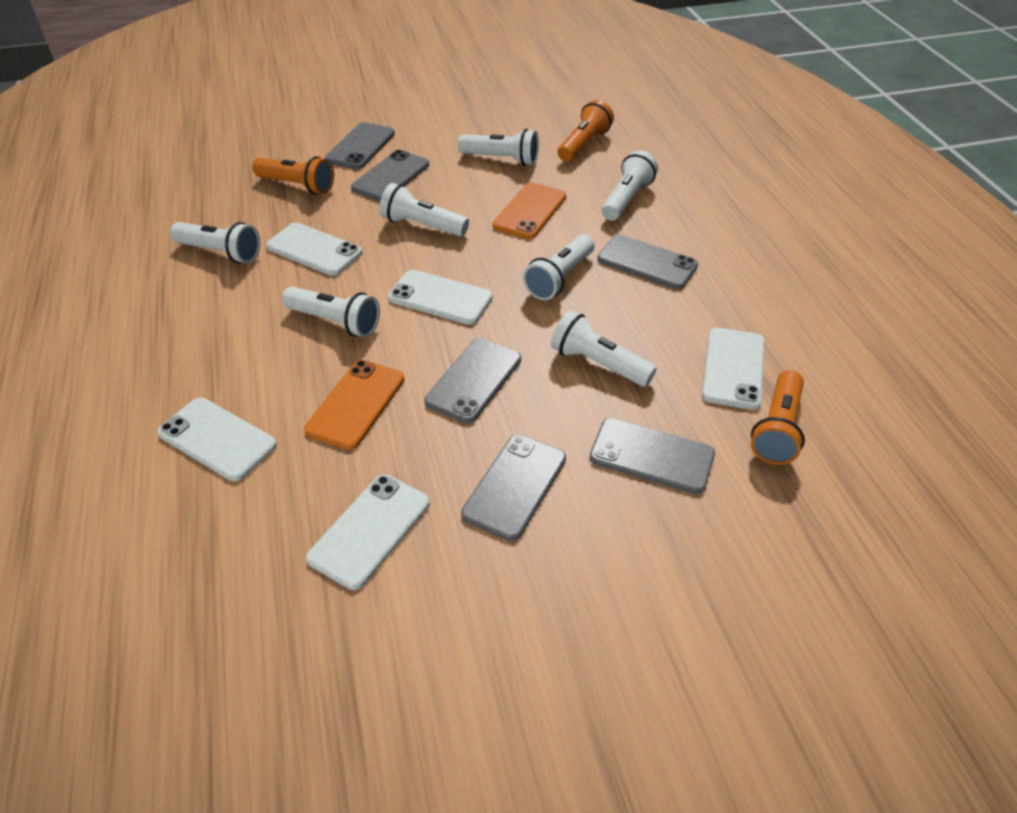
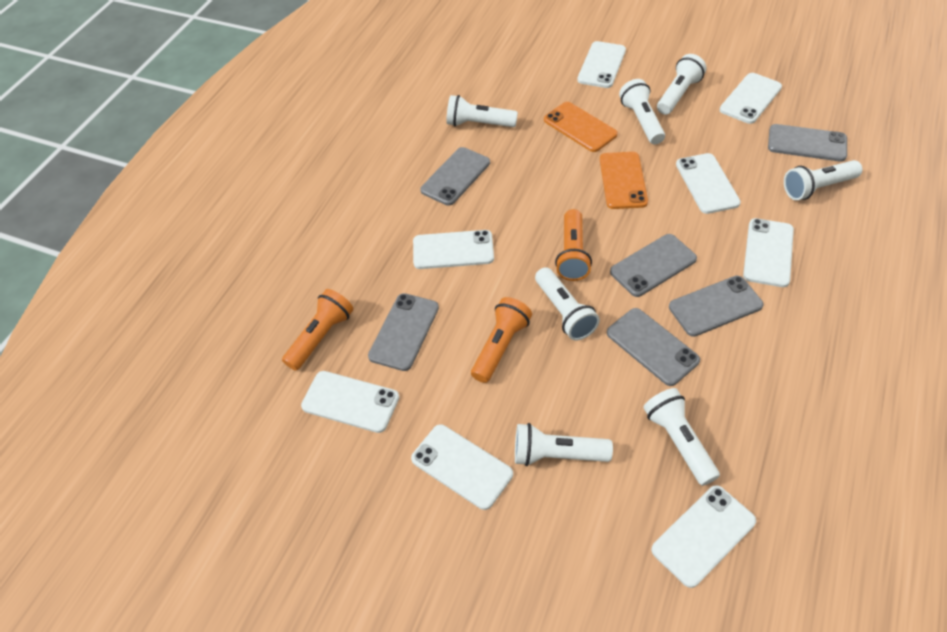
white phone: 5 -> 8

